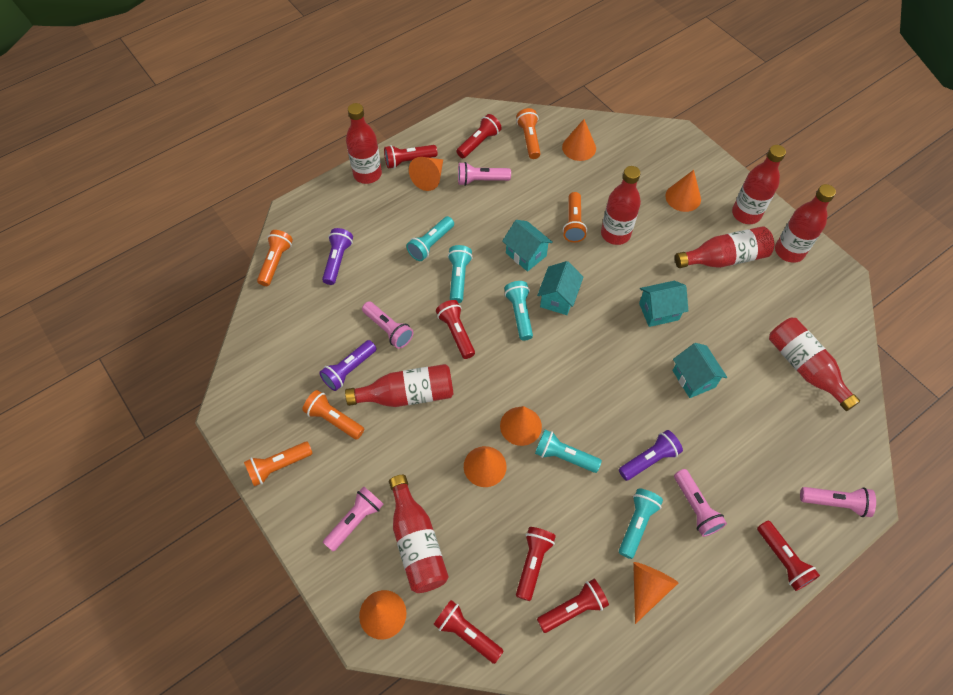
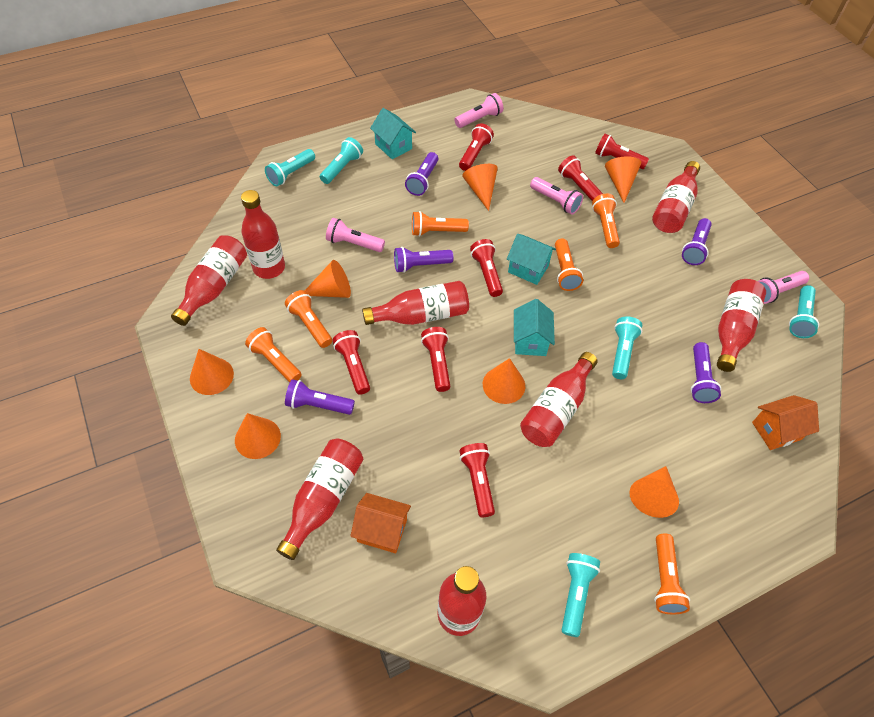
orange flashlight: 5 -> 6
orange house: 0 -> 2
pink flashlight: 5 -> 4
purple flashlight: 3 -> 5
turquoise house: 4 -> 3

